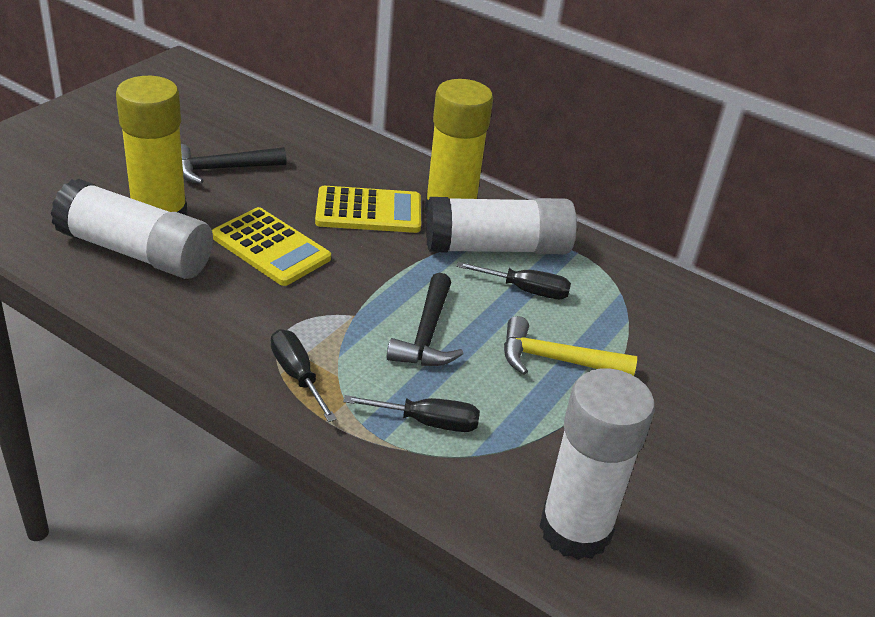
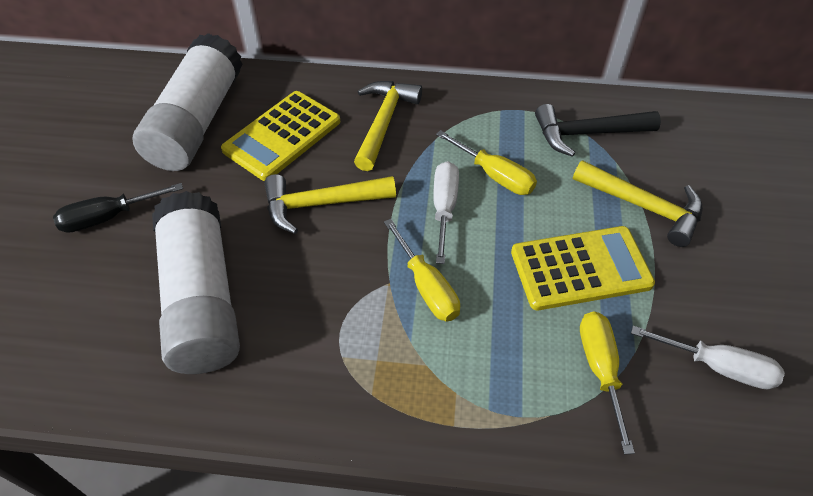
black hammer: 2 -> 1
black screwdriver: 3 -> 1
white glue stick: 3 -> 2
white screwdriver: 0 -> 2
yellow glue stick: 2 -> 0
yellow hammer: 1 -> 3
yellow screwdriver: 0 -> 3

